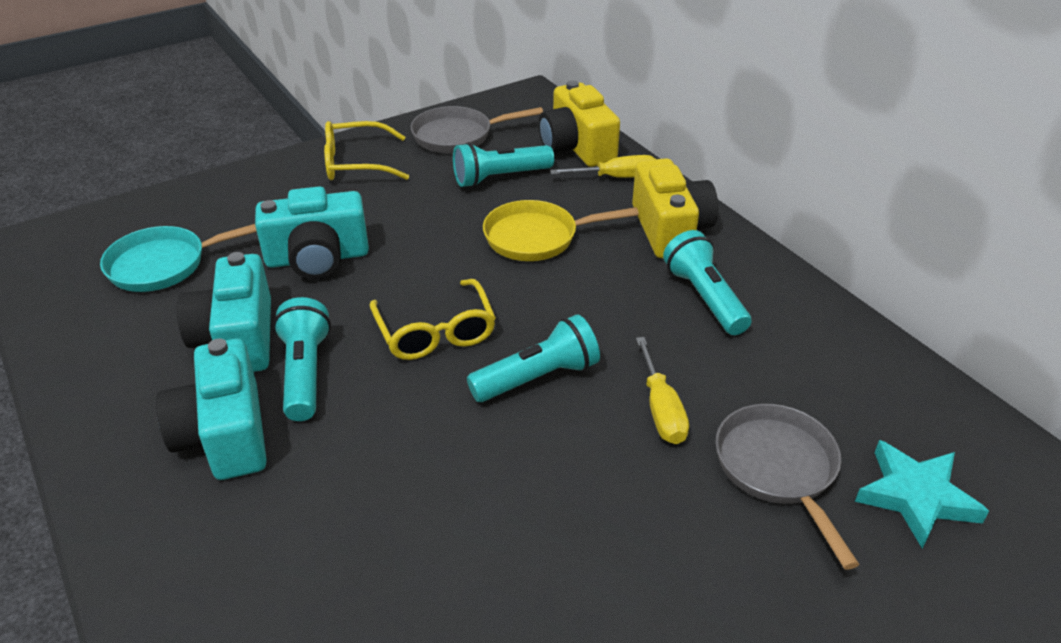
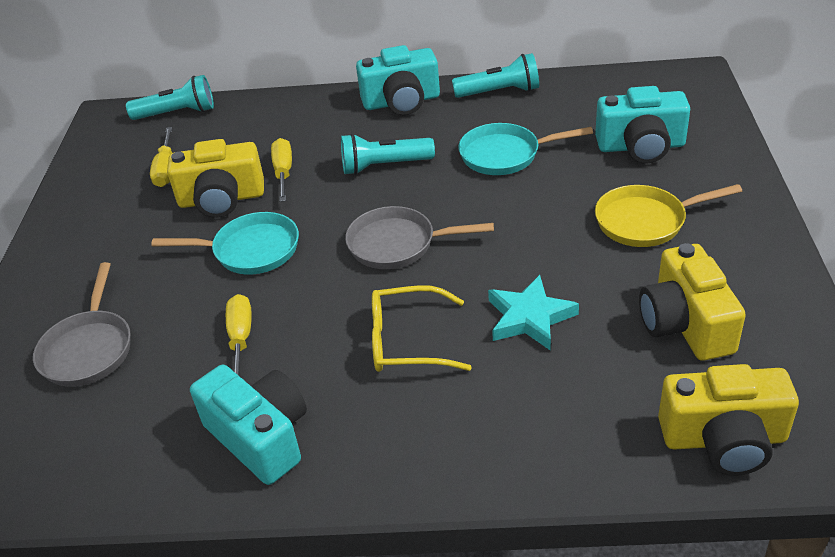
turquoise flashlight: 4 -> 3
turquoise pan: 1 -> 2
yellow camera: 2 -> 3
yellow glasses: 2 -> 1
yellow screwdriver: 2 -> 3

